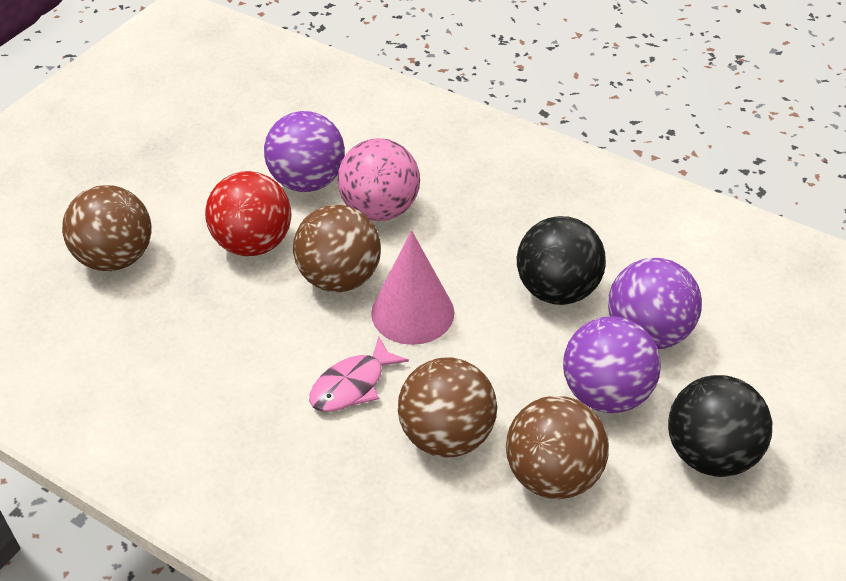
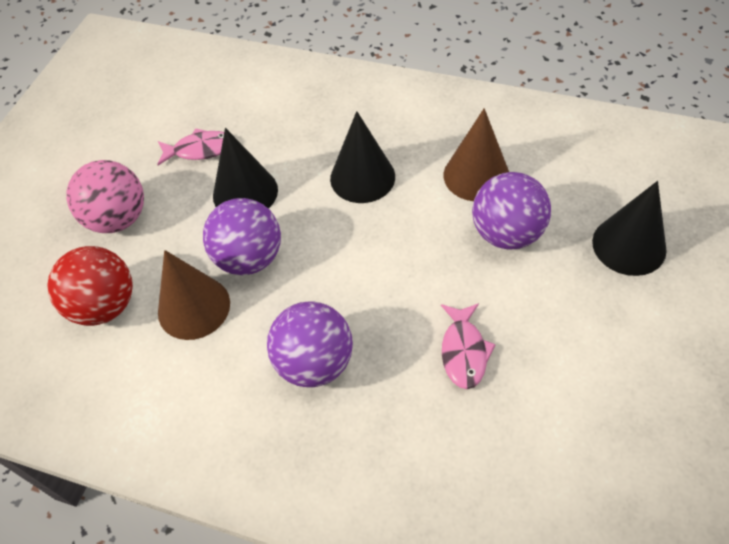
black ball: 2 -> 0
black cone: 0 -> 3
brown ball: 4 -> 0
brown cone: 0 -> 2
pink cone: 1 -> 0
pink fish: 1 -> 2

